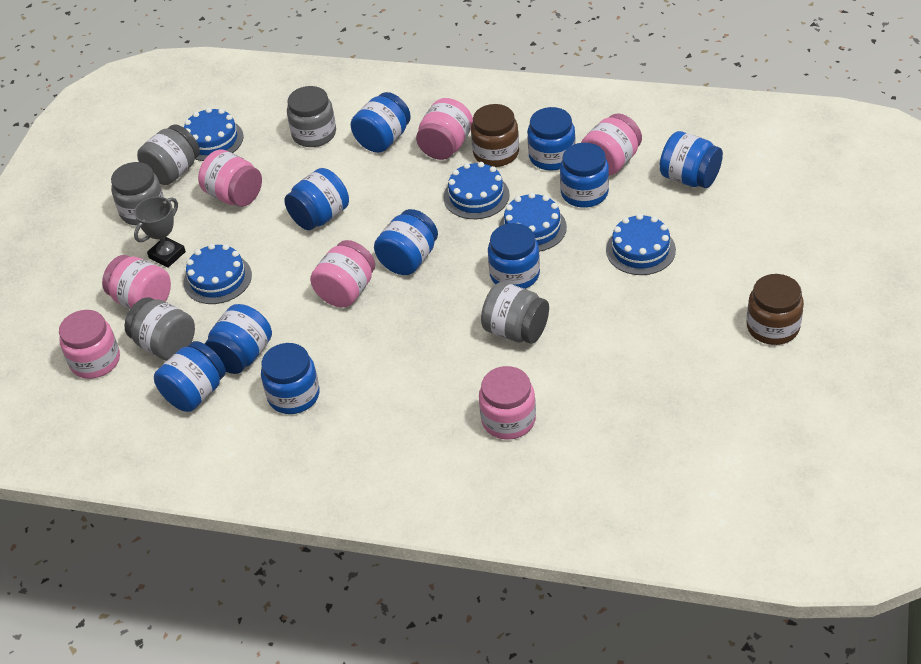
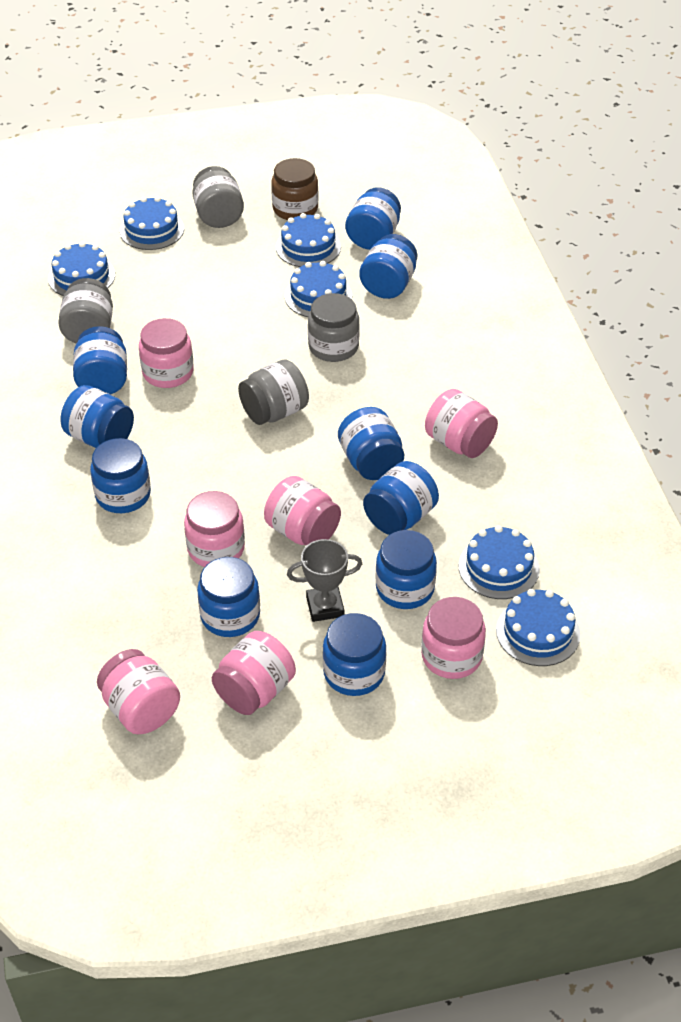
blue cake: 5 -> 6
brown jar: 2 -> 1
grey jar: 5 -> 4

